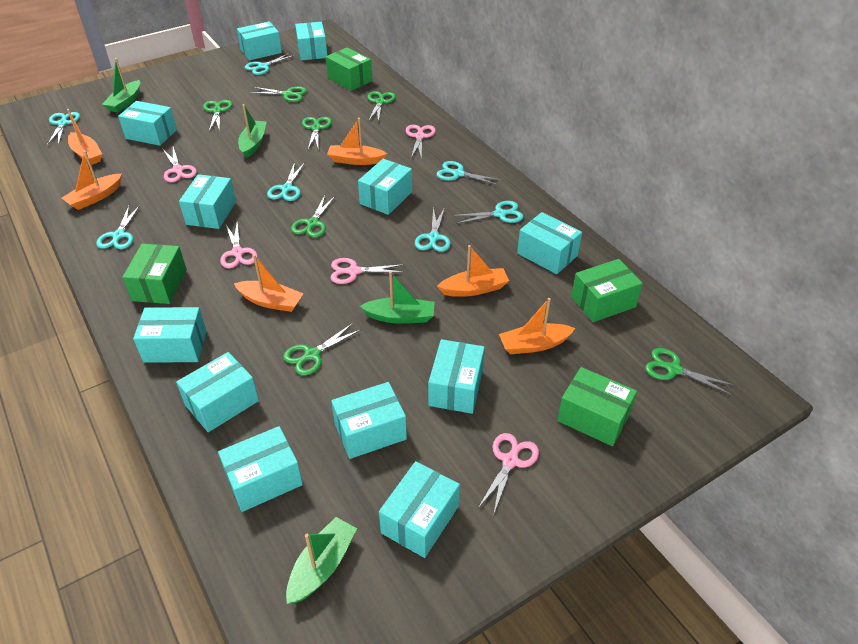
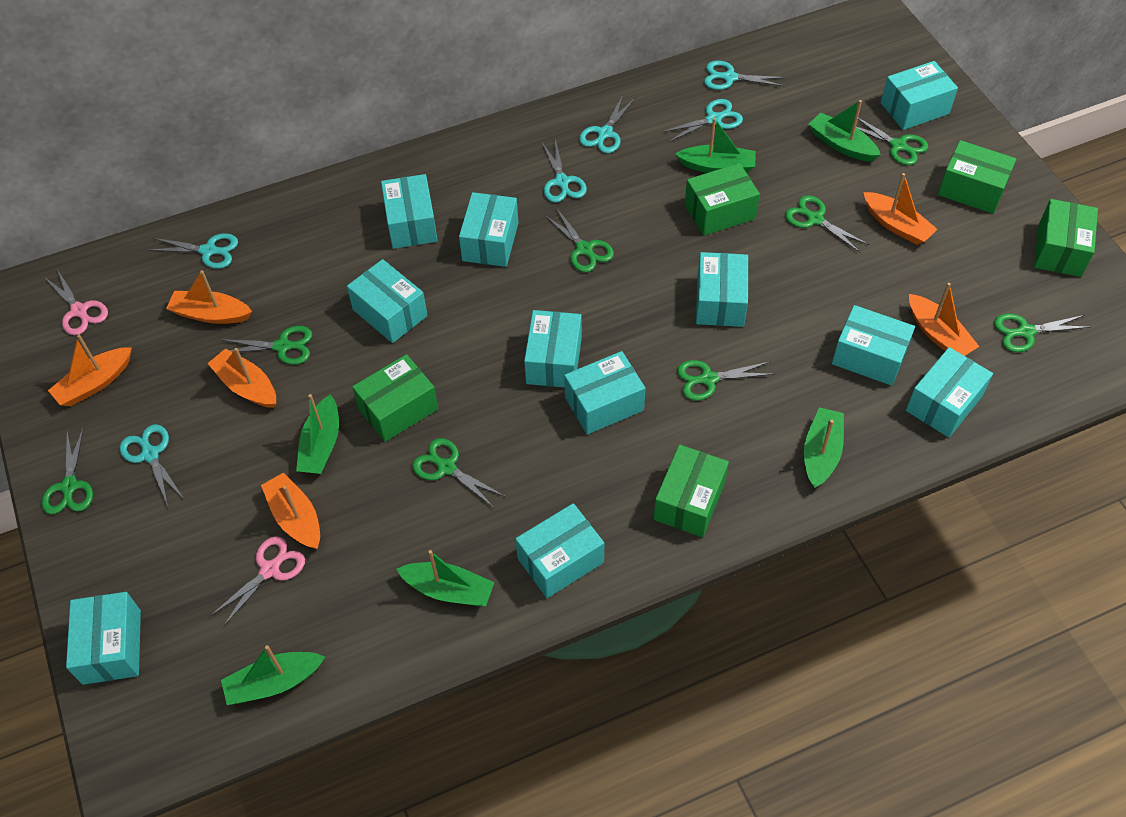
green boat: 4 -> 6
green box: 4 -> 5
green scissors: 7 -> 8
pink scissors: 5 -> 2
turquoise box: 12 -> 11
turquoise scissors: 7 -> 6

